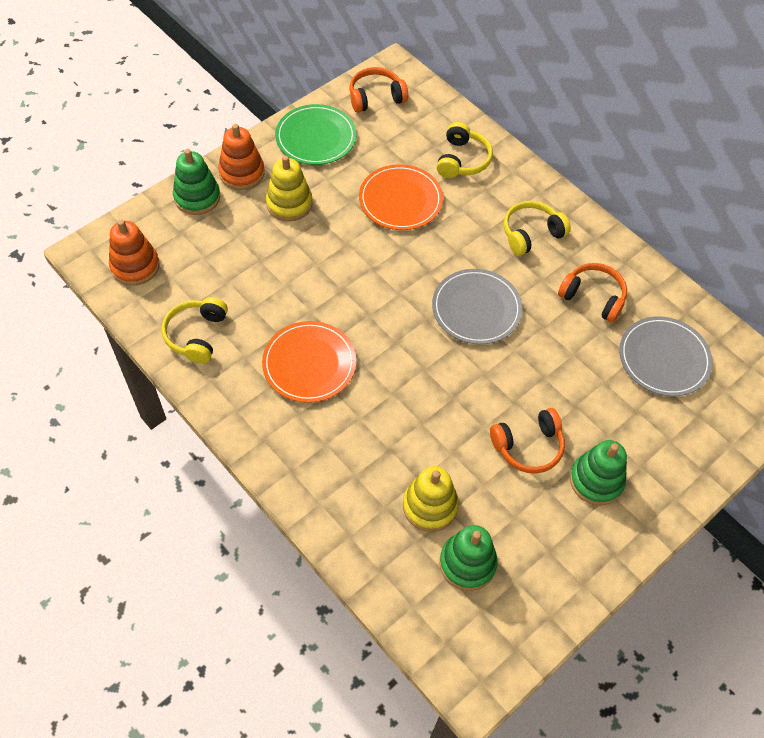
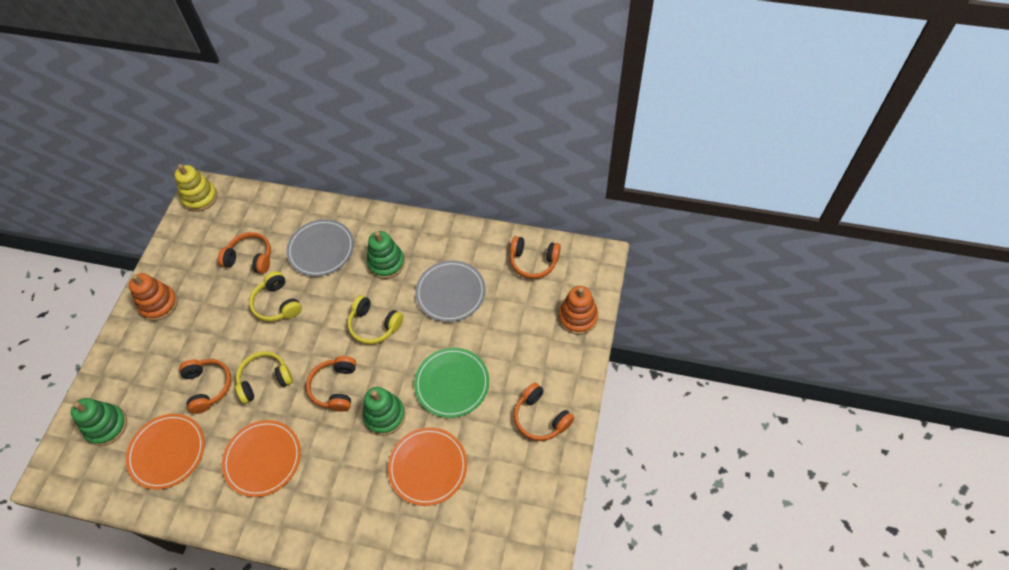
orange headphones: 3 -> 5
orange plate: 2 -> 3
yellow stacking toy: 2 -> 1

